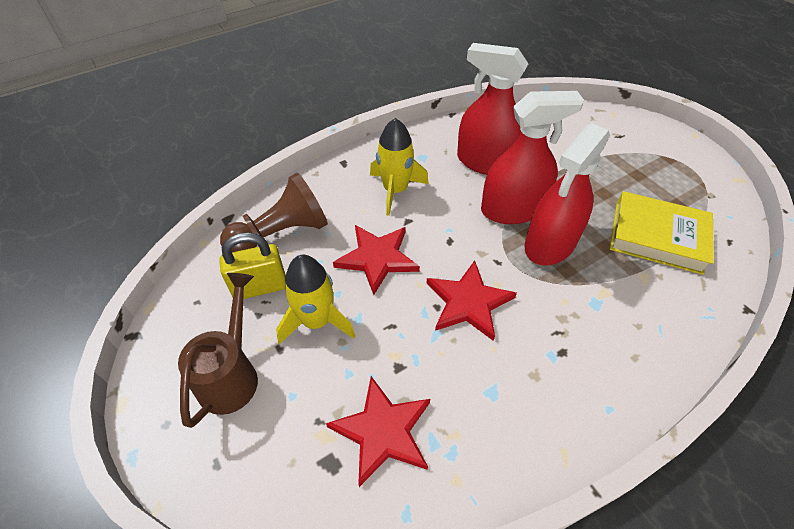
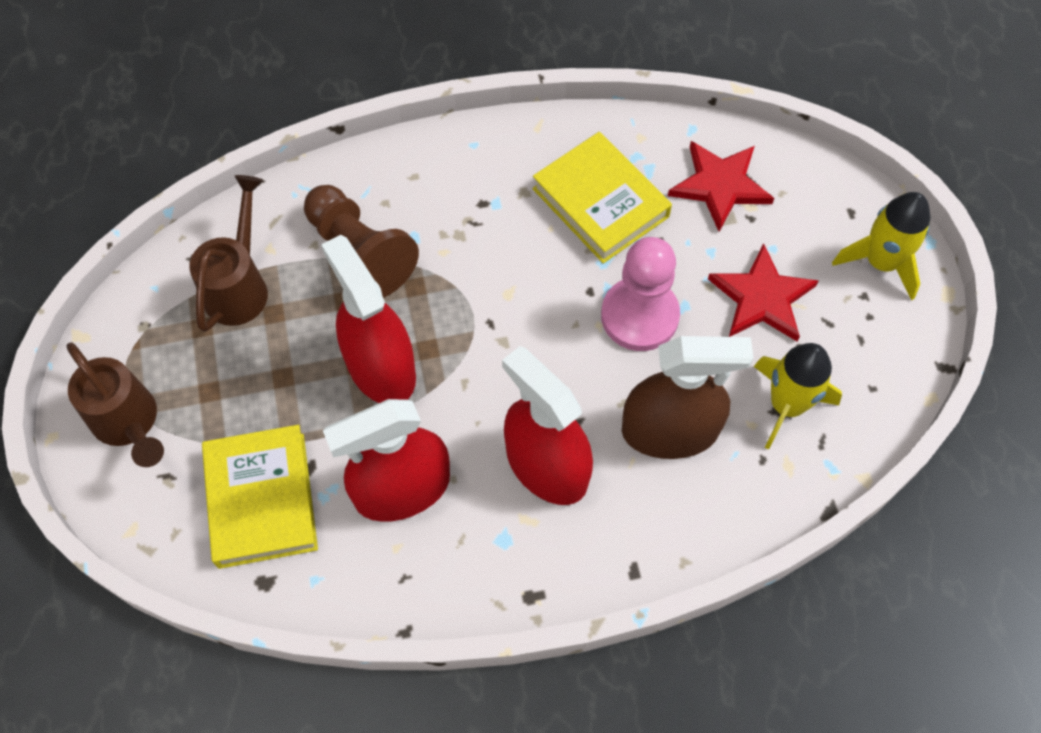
brown spray bottle: 0 -> 1
brown watering can: 1 -> 2
pink pawn: 0 -> 1
red star: 3 -> 2
yellow book: 1 -> 2
yellow padlock: 1 -> 0

